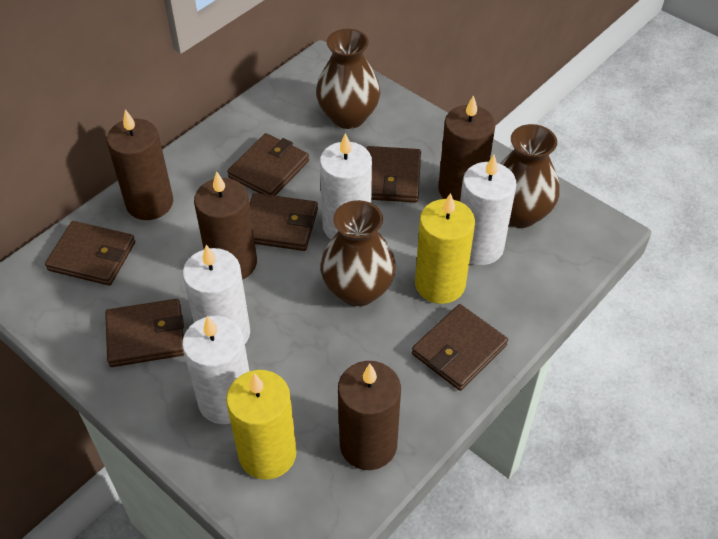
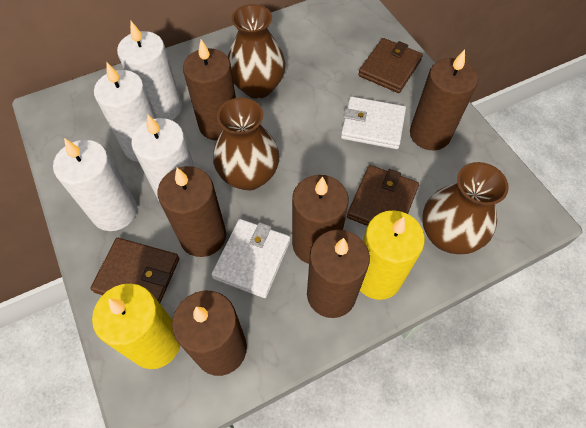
brown candle: 4 -> 6
brown wallet: 6 -> 3
white wallet: 0 -> 2

